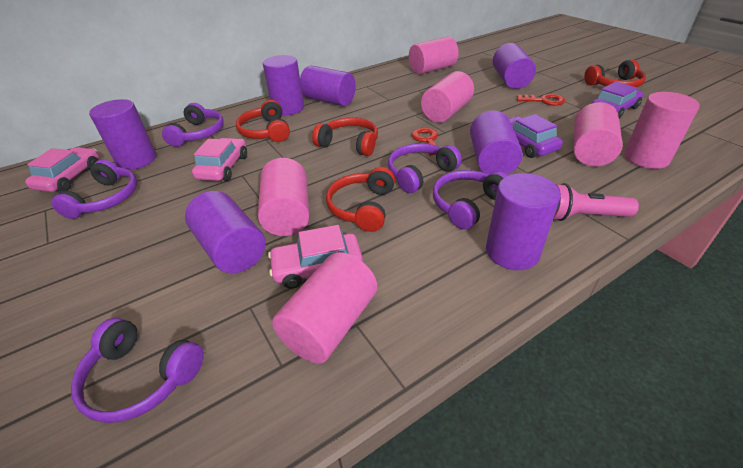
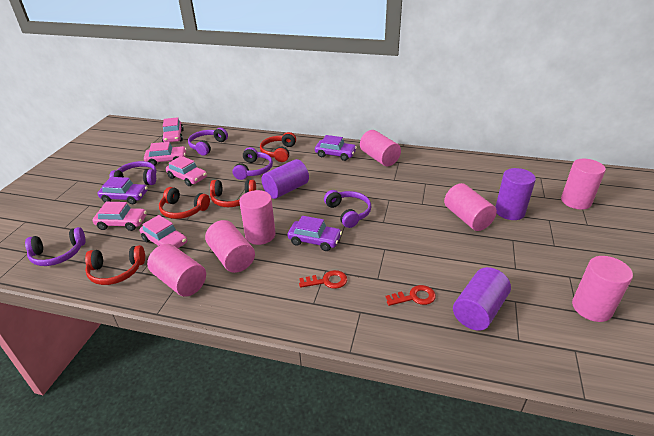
pink car: 3 -> 5
pink cylinder: 6 -> 7
pink flashlight: 1 -> 0
purple car: 2 -> 3
purple cylinder: 7 -> 3

